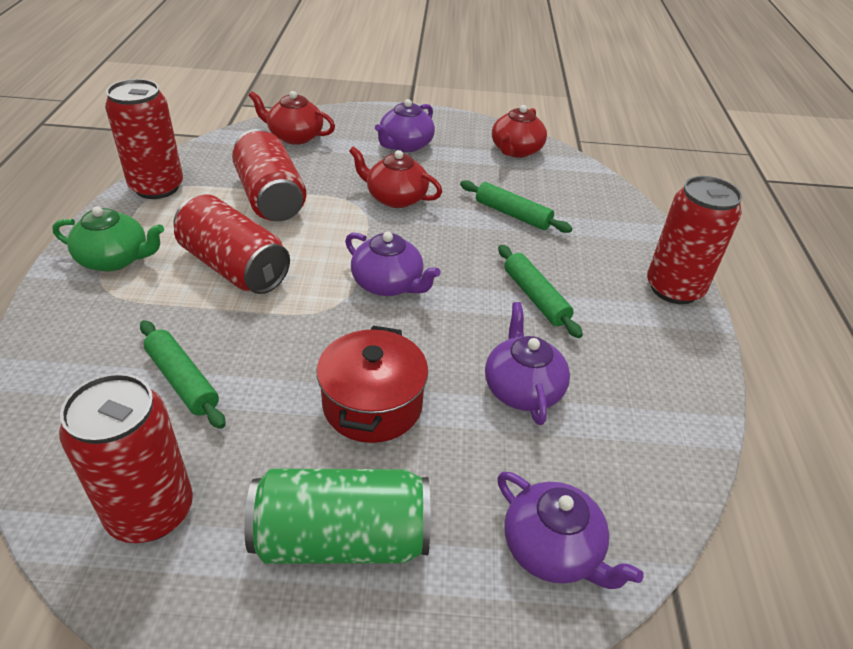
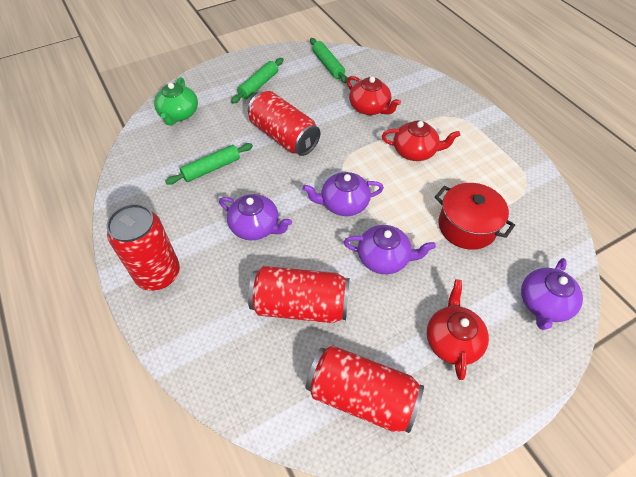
green can: 1 -> 0
red can: 5 -> 4

